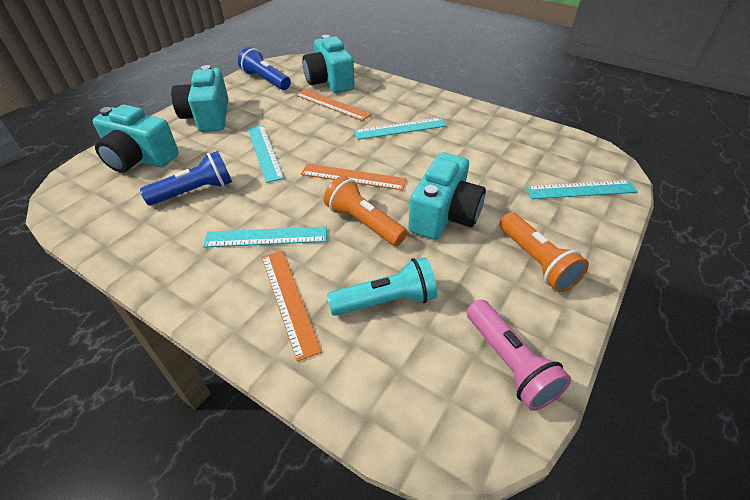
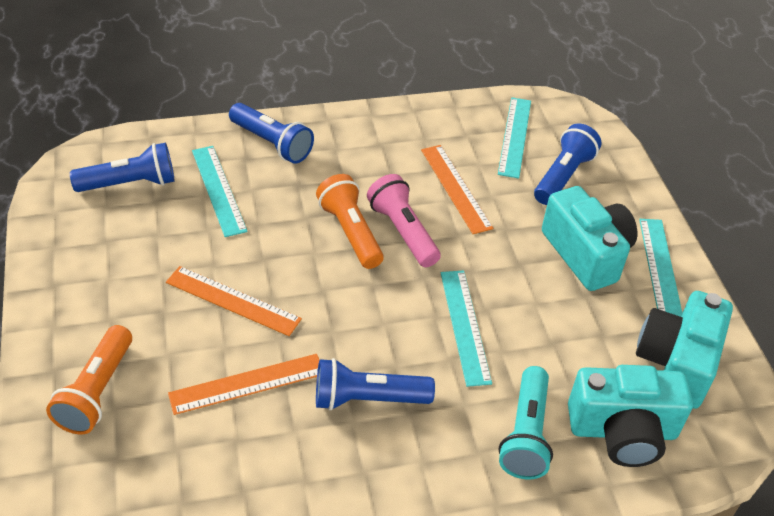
blue flashlight: 2 -> 4
turquoise camera: 4 -> 3

